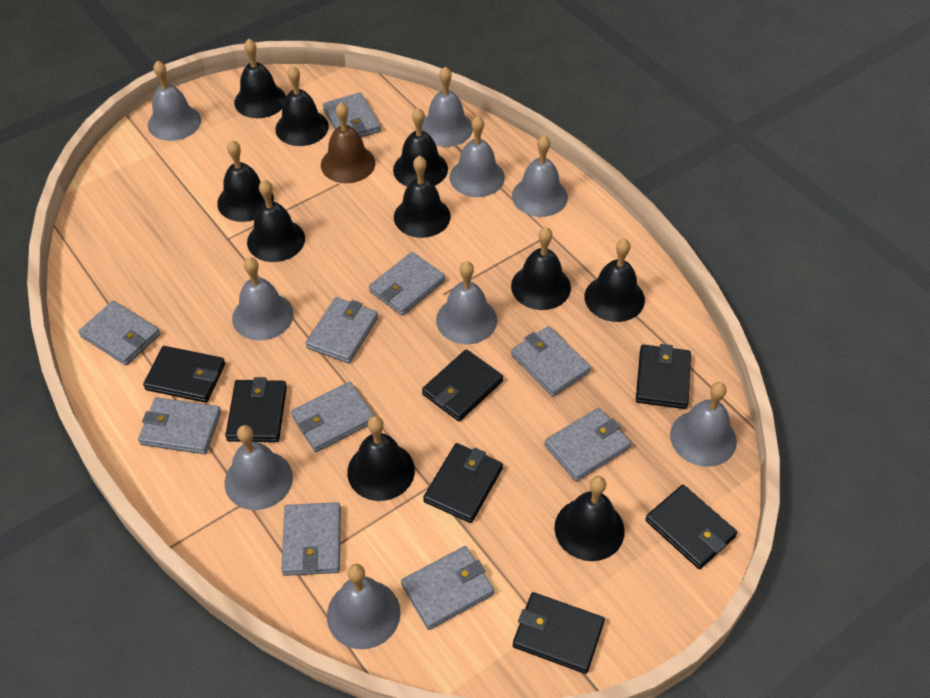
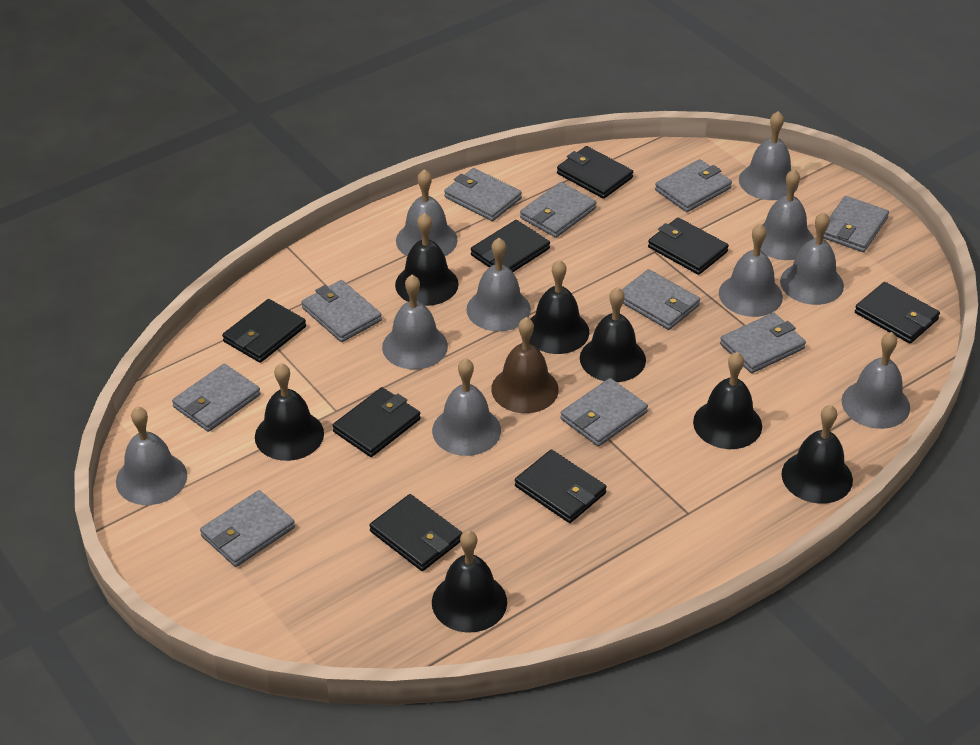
black bell: 10 -> 7
black wallet: 7 -> 8
grey bell: 9 -> 10

